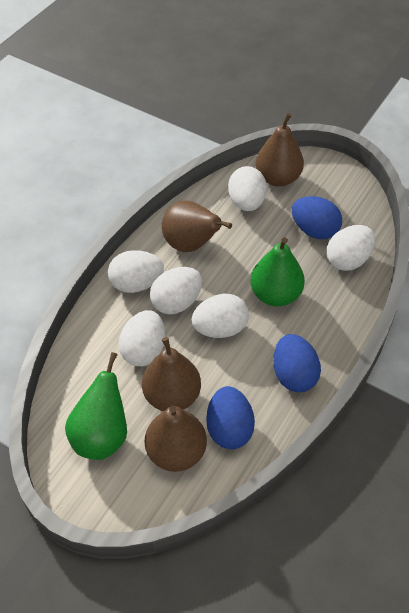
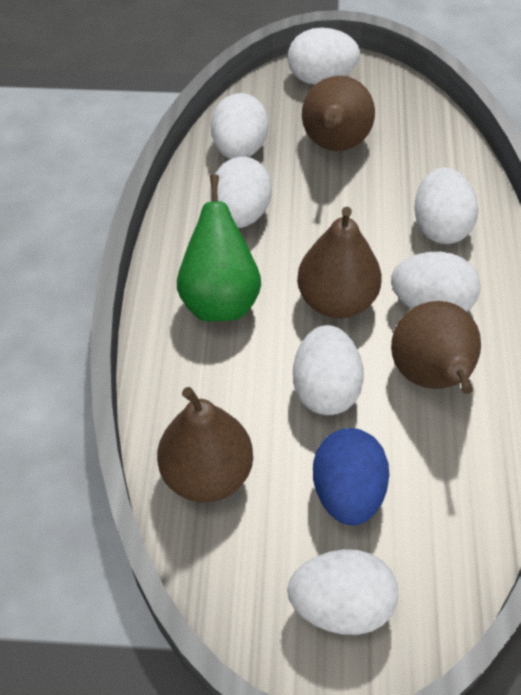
blue egg: 3 -> 1
green pear: 2 -> 1
white egg: 6 -> 7

